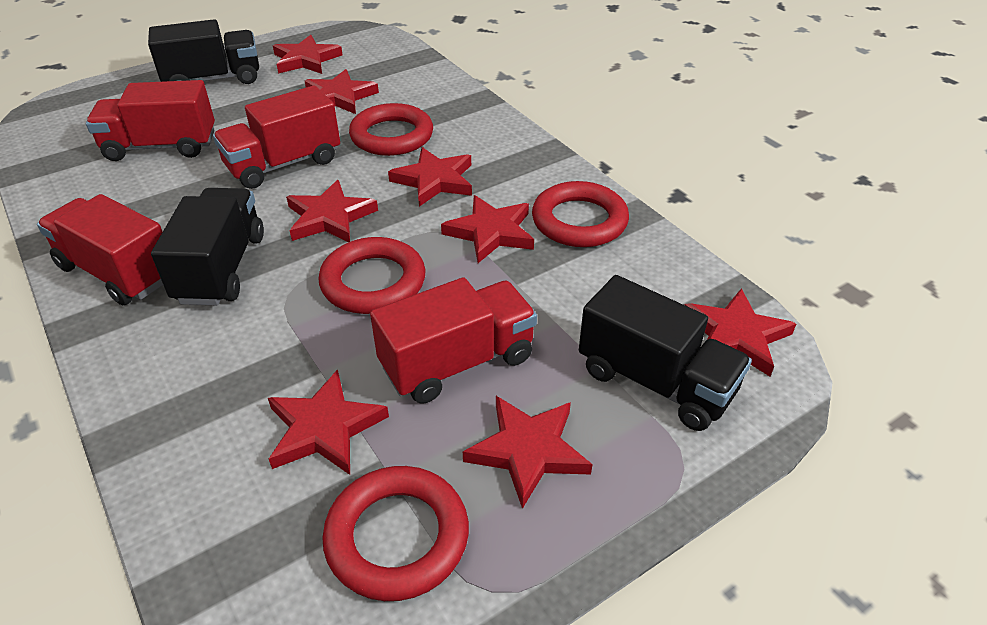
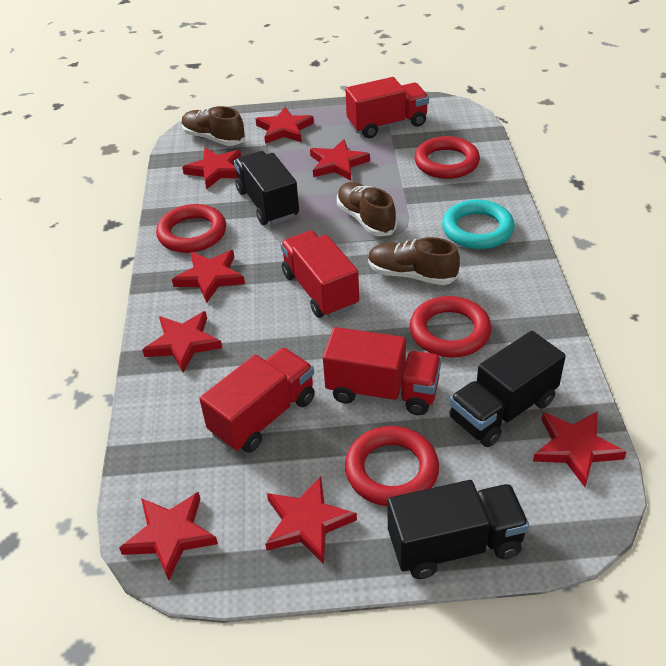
brown shoe: 0 -> 3
turquoise ring: 0 -> 1

